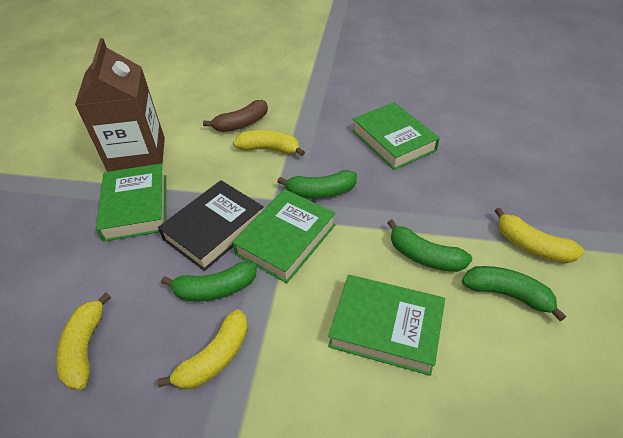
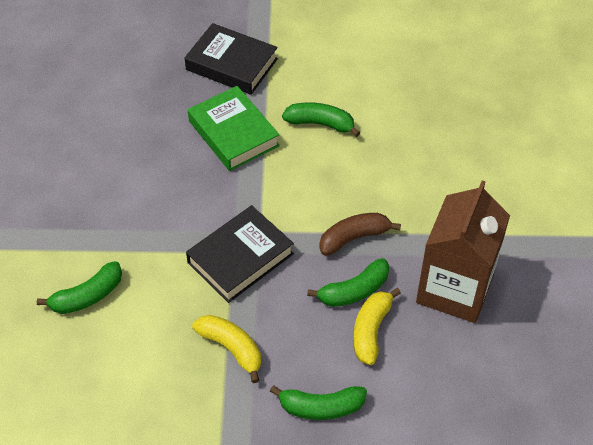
black book: 1 -> 2
green book: 4 -> 1
yellow banana: 4 -> 2

